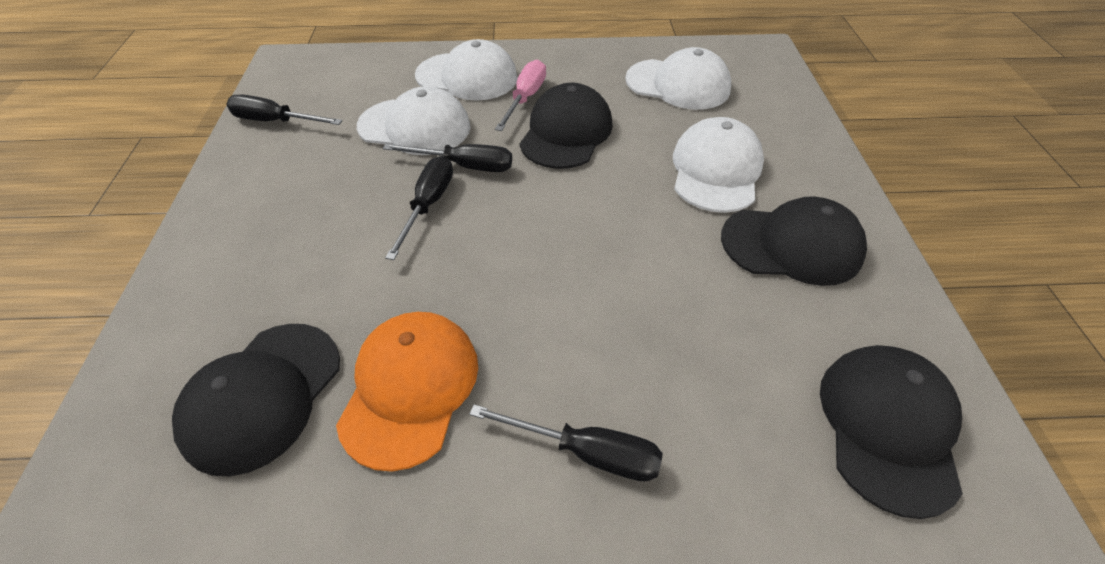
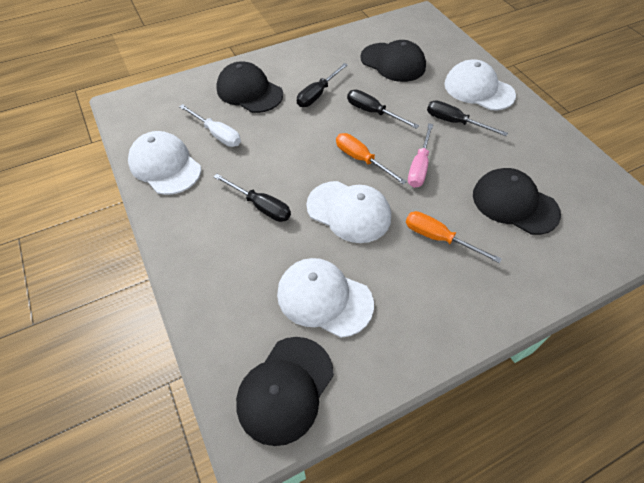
orange cap: 1 -> 0
orange screwdriver: 0 -> 2
white screwdriver: 0 -> 1

